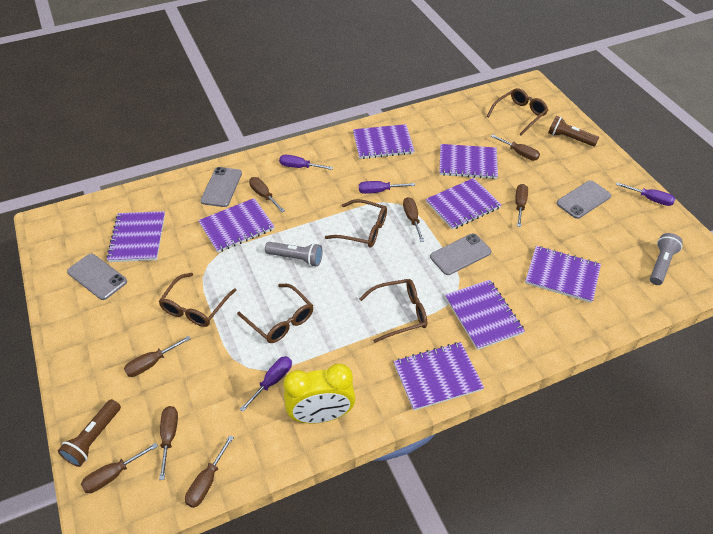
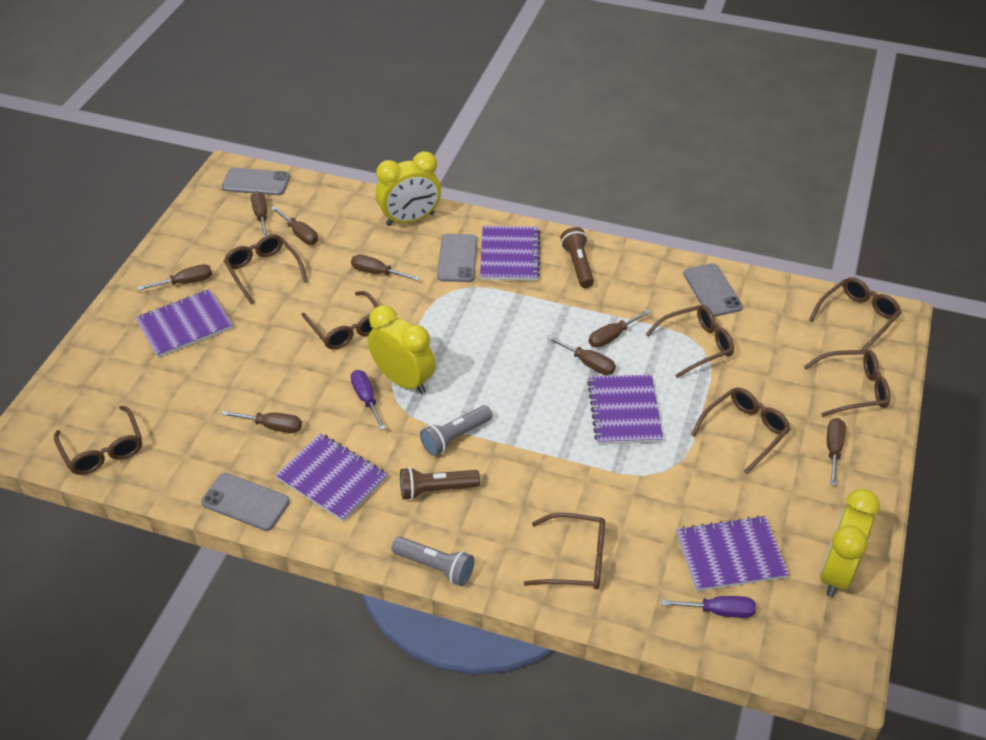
brown glasses: 5 -> 8
purple notebook: 8 -> 5
purple screwdriver: 4 -> 2
yellow clock: 1 -> 3

